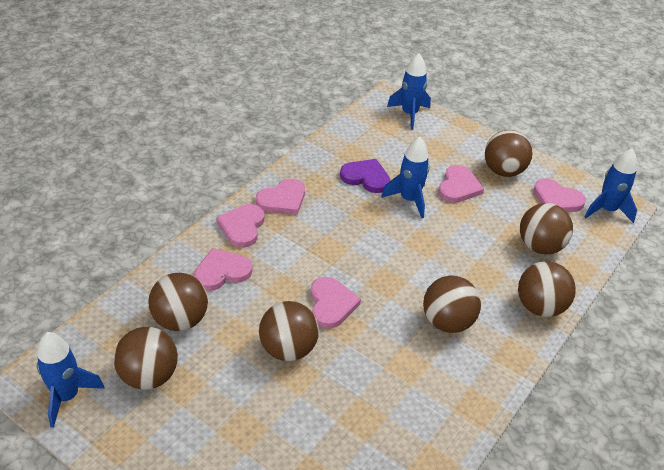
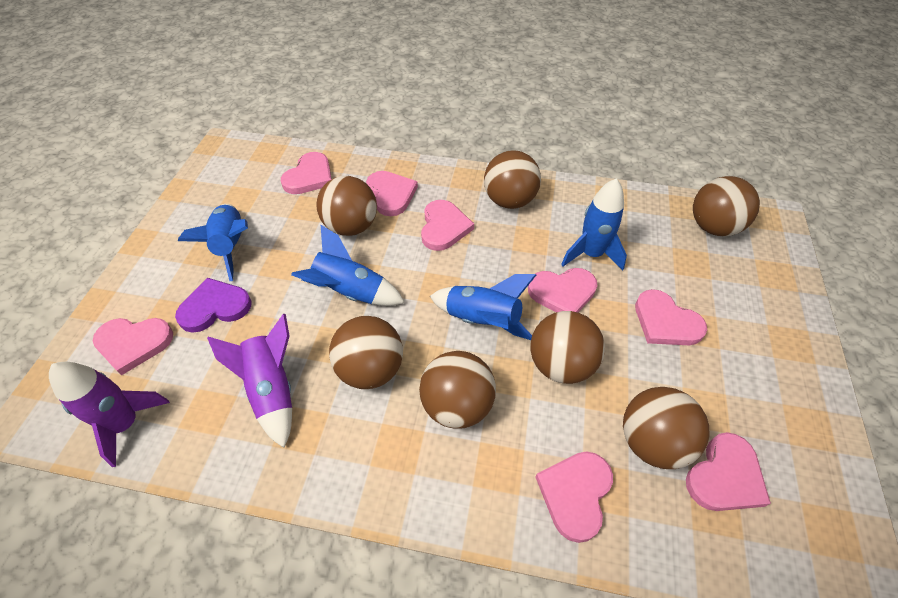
pink heart: 6 -> 8
purple rocket: 0 -> 2

